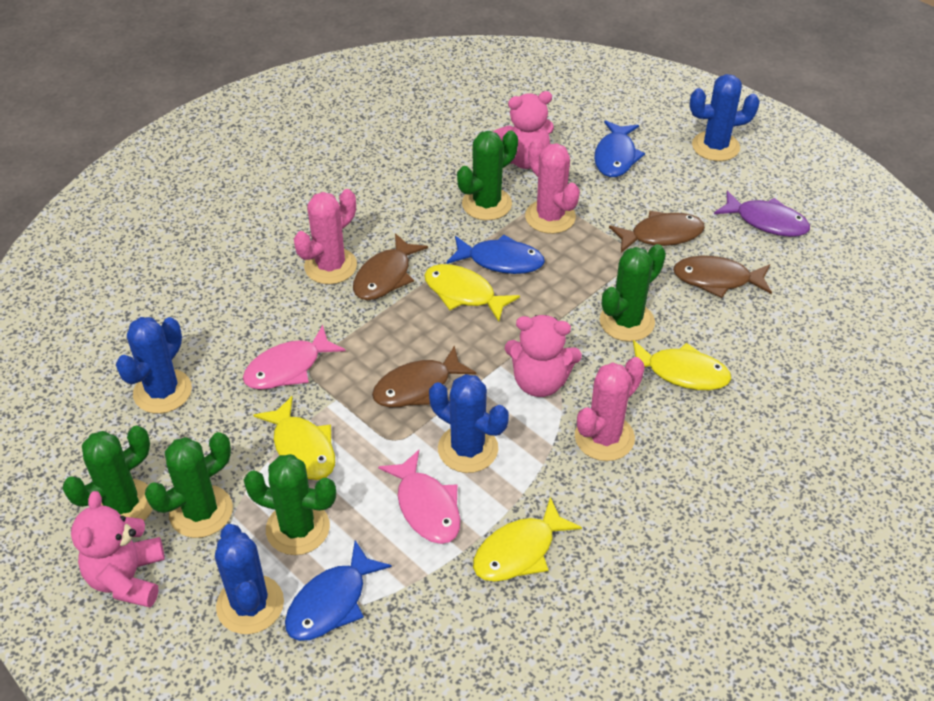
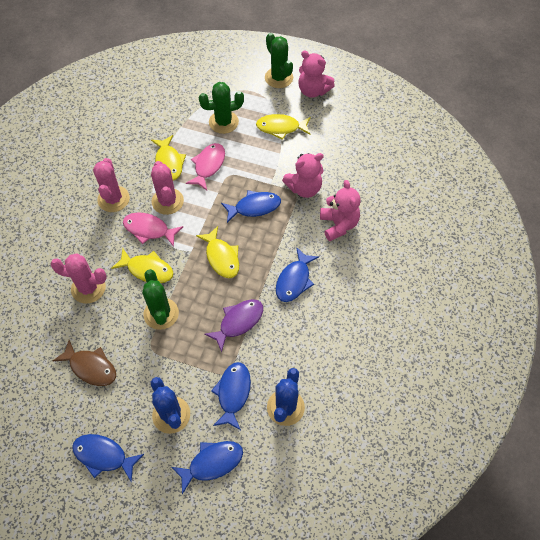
blue cactus: 4 -> 2
blue fish: 3 -> 5
brown fish: 4 -> 1
green cactus: 5 -> 3

